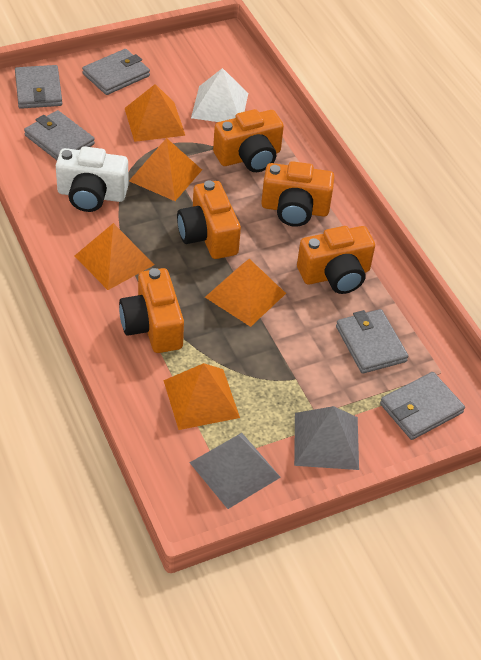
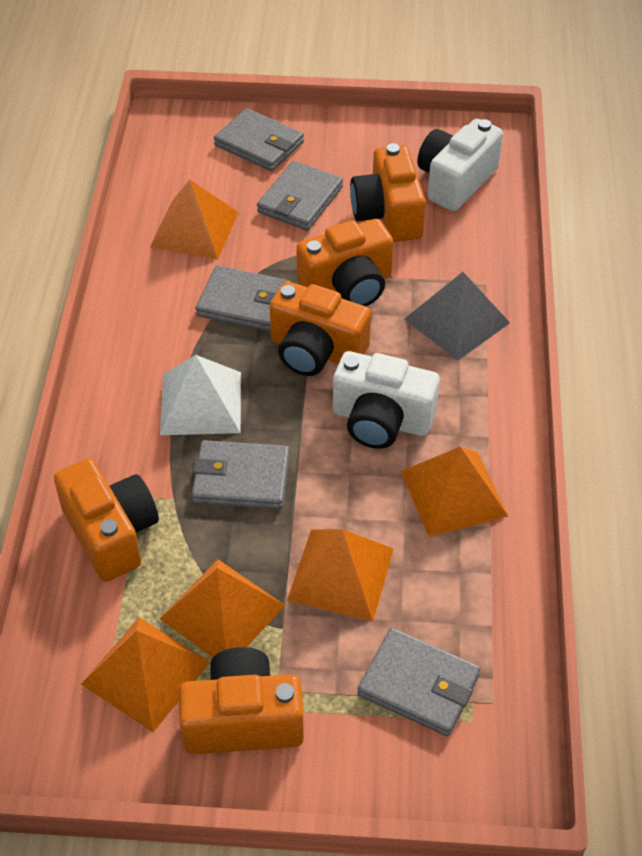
grey pyramid: 2 -> 1
white camera: 1 -> 2

